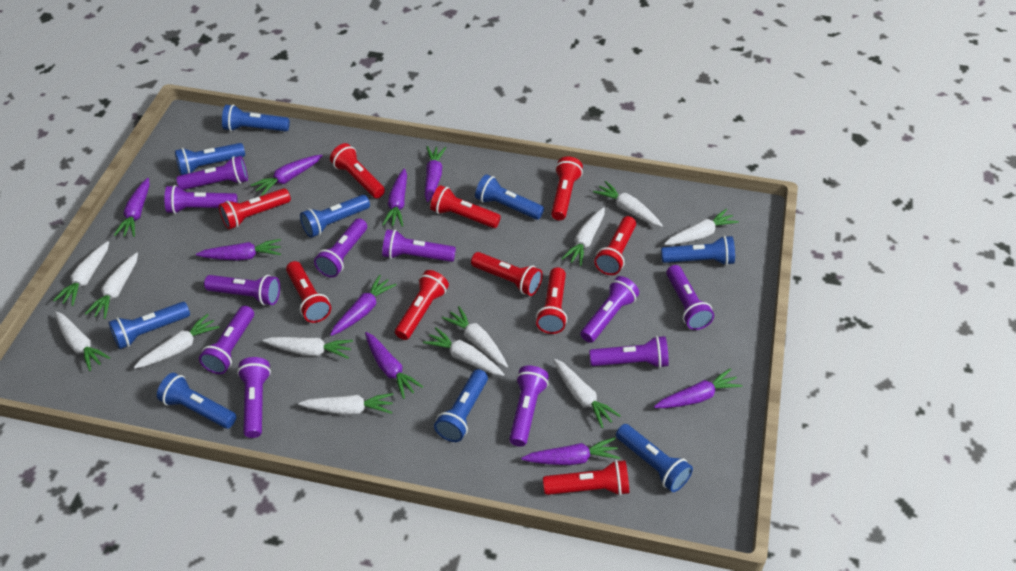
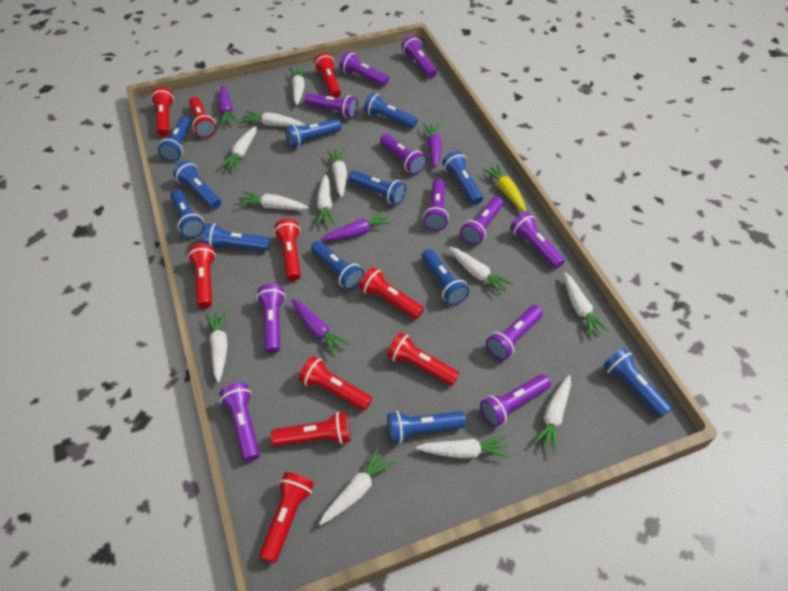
blue flashlight: 9 -> 12
purple carrot: 9 -> 4
yellow carrot: 0 -> 1

